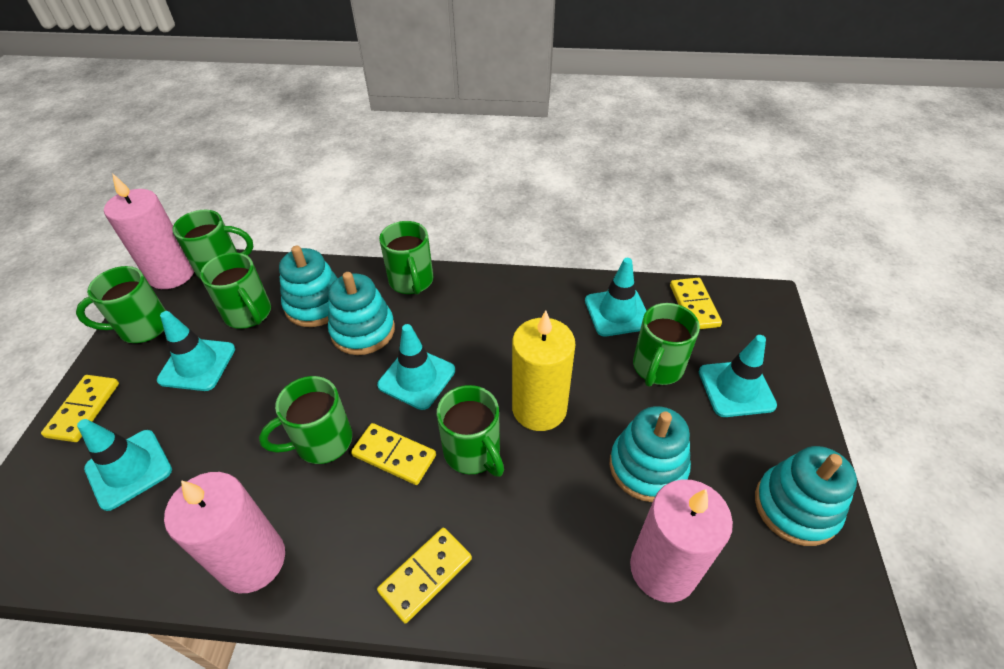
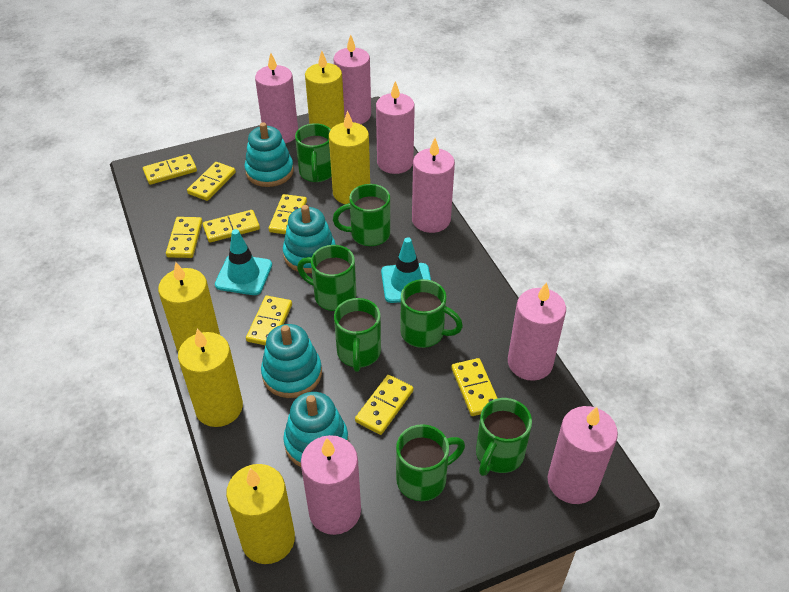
pink candle: 3 -> 7
turquoise traffic cone: 5 -> 2
yellow candle: 1 -> 5
yellow domino: 4 -> 8

